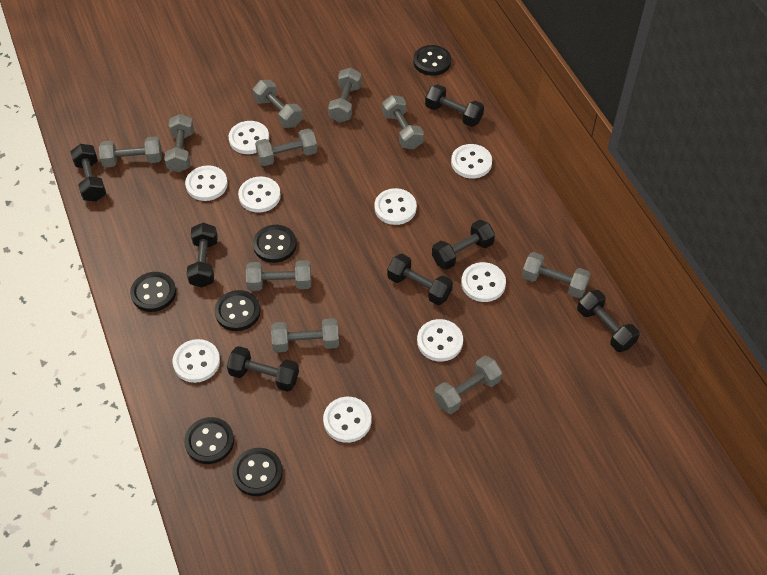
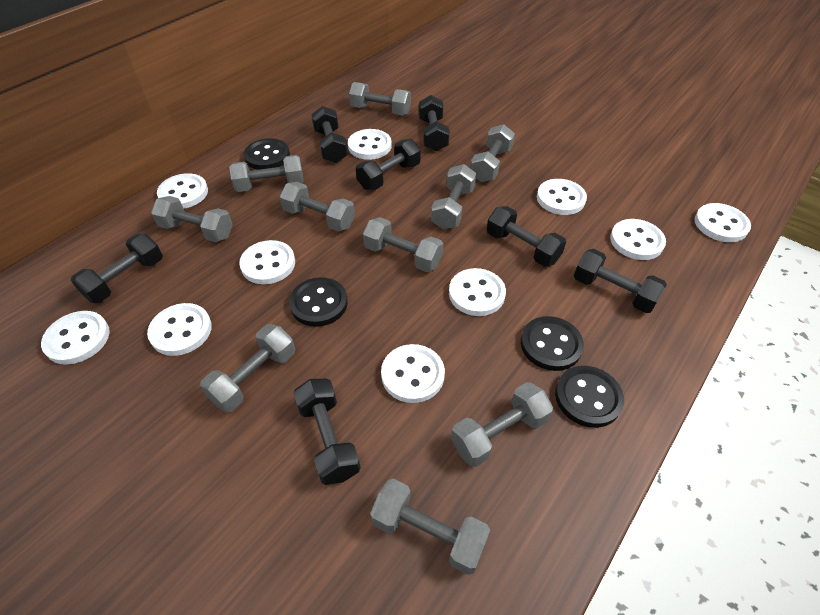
black button: 6 -> 4
white button: 9 -> 10

